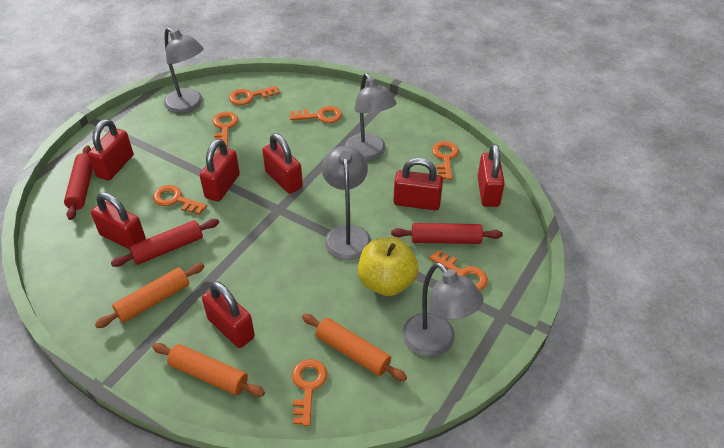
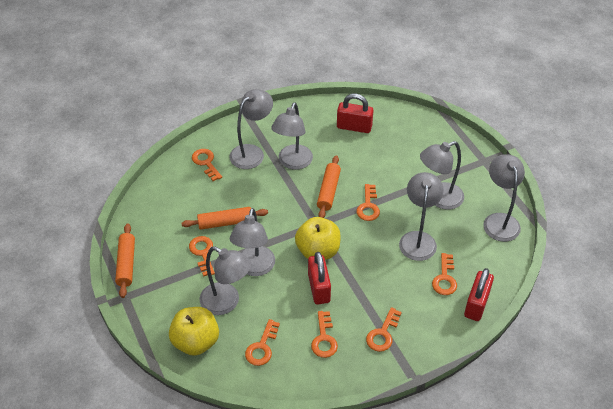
grey lamp: 4 -> 7
red padlock: 7 -> 3
red rolling pin: 3 -> 0
yellow apple: 1 -> 2

